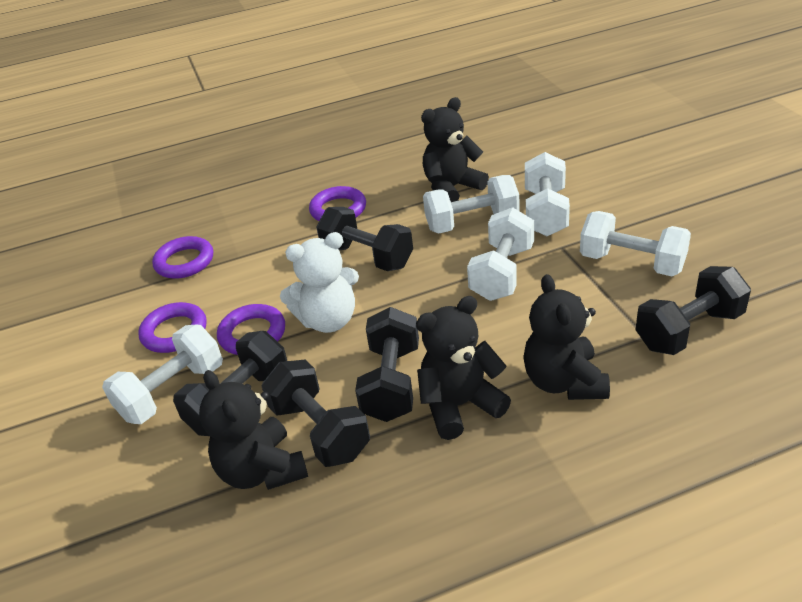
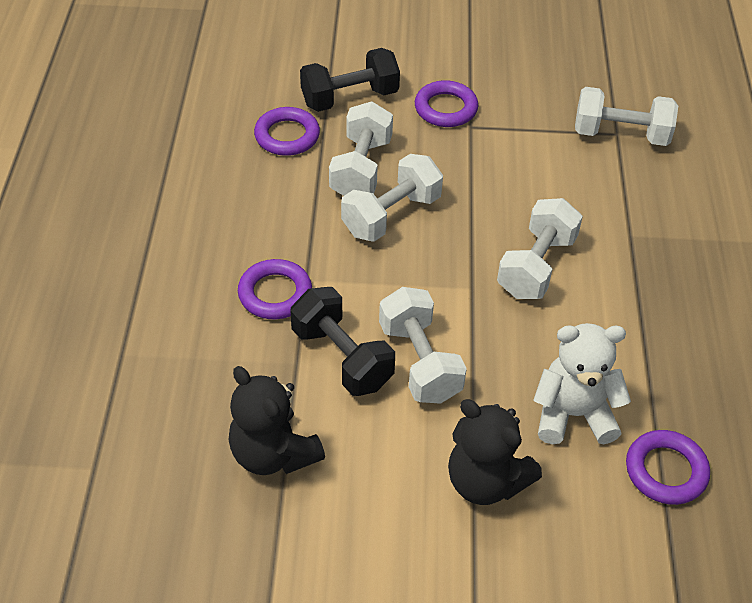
black dumbbell: 5 -> 2
black teddy bear: 4 -> 2

